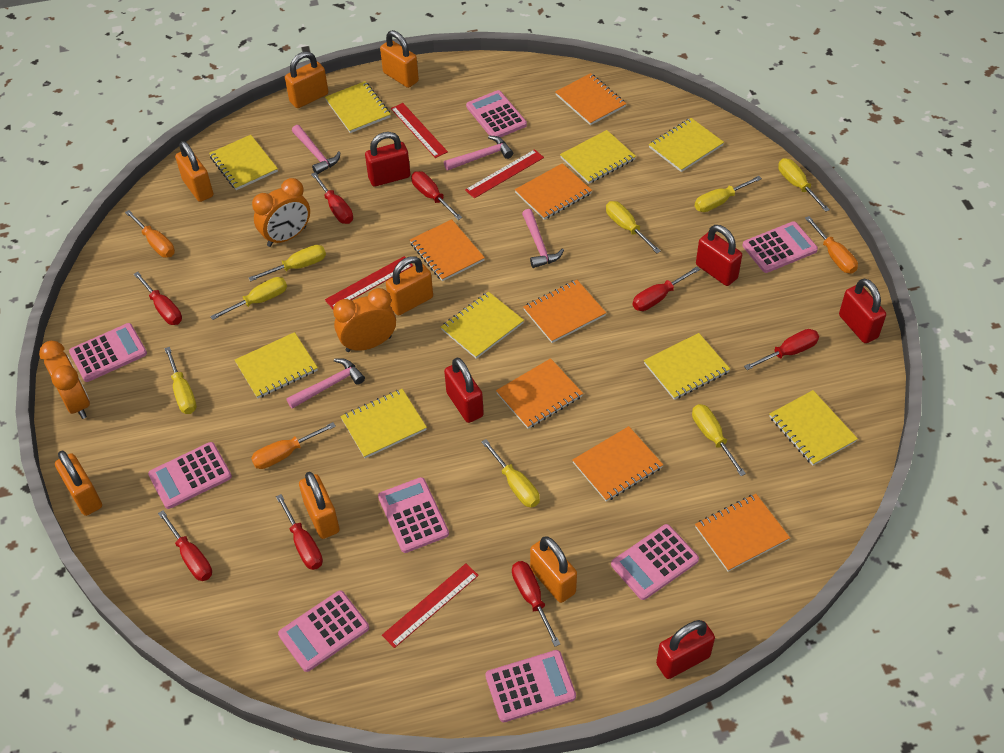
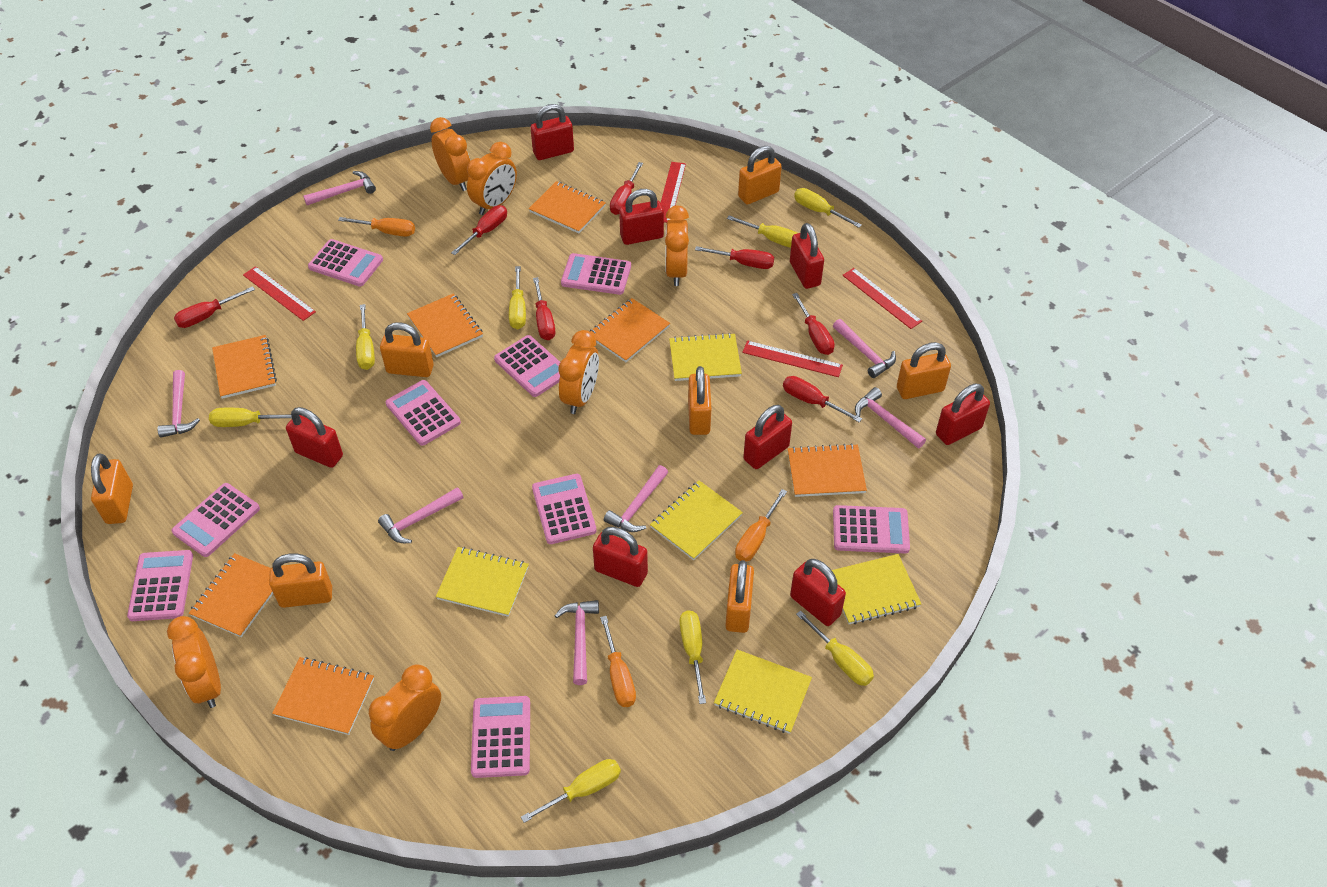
orange clock: 3 -> 6
pink calculator: 8 -> 9
pink hammer: 4 -> 7
red padlock: 5 -> 8
red screwdriver: 8 -> 7
yellow notebook: 9 -> 5

